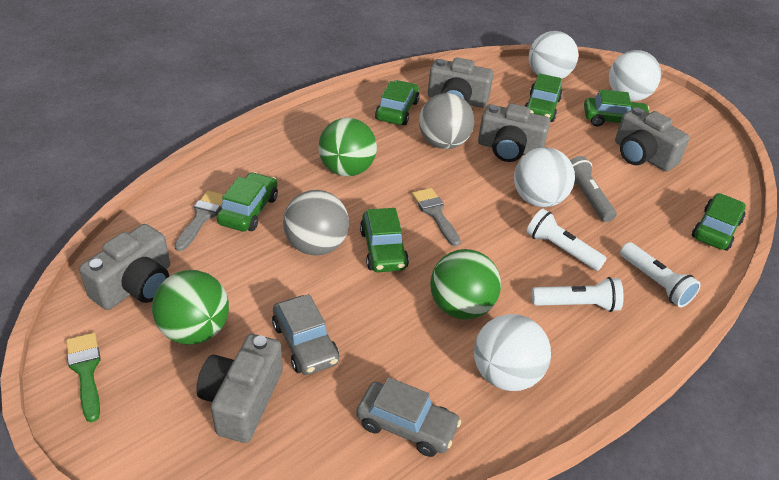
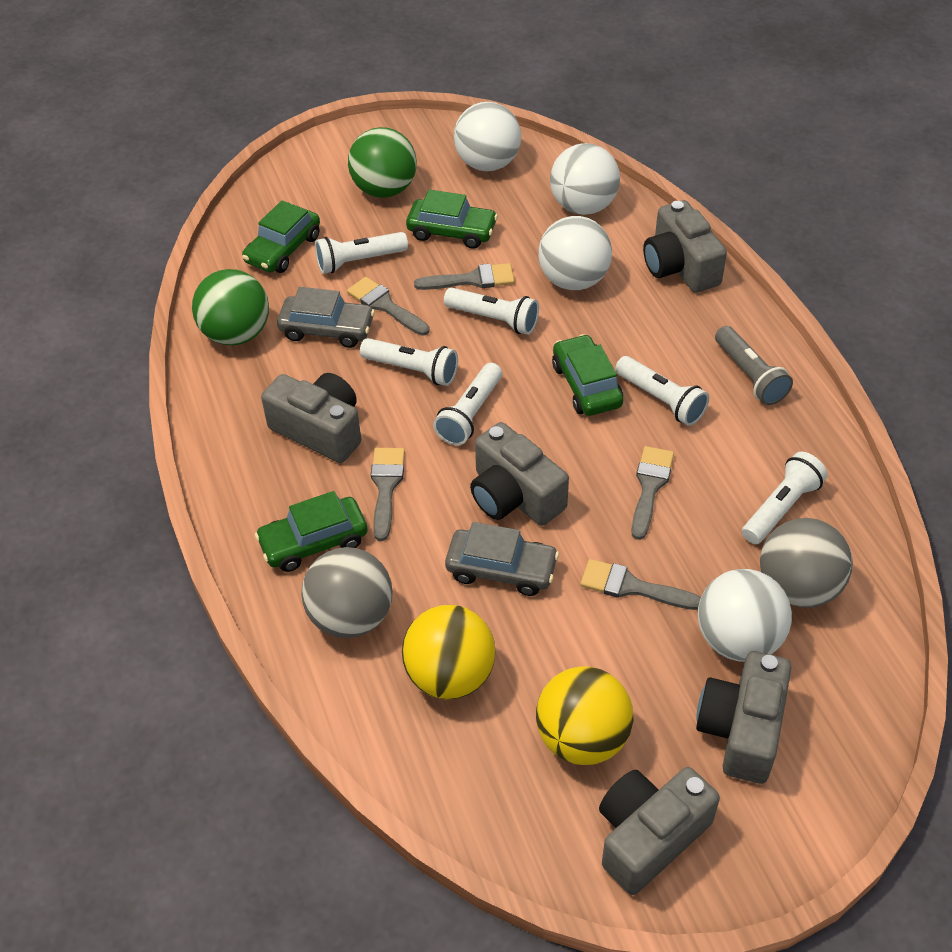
green ball: 3 -> 2
green brush: 1 -> 0
green car: 6 -> 4
grey brush: 2 -> 5
white flashlight: 3 -> 6
yellow ball: 0 -> 2

